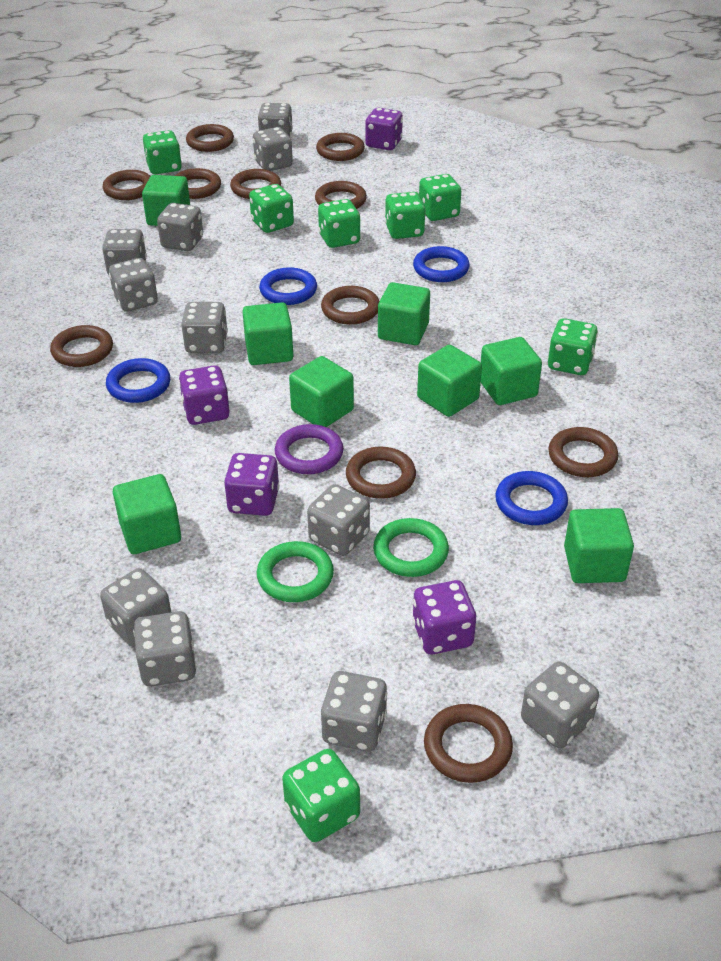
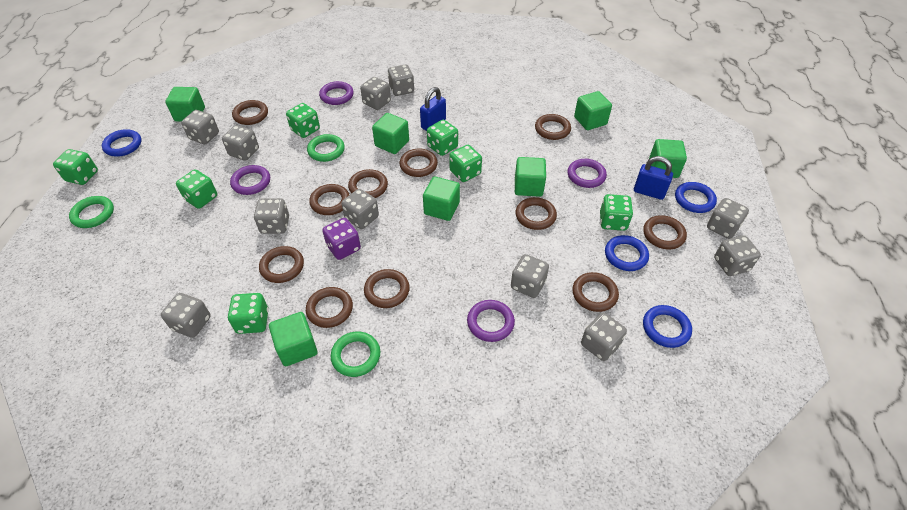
blue padlock: 0 -> 2
green cube: 8 -> 7
green ring: 2 -> 3
purple dice: 4 -> 1
purple ring: 1 -> 4

